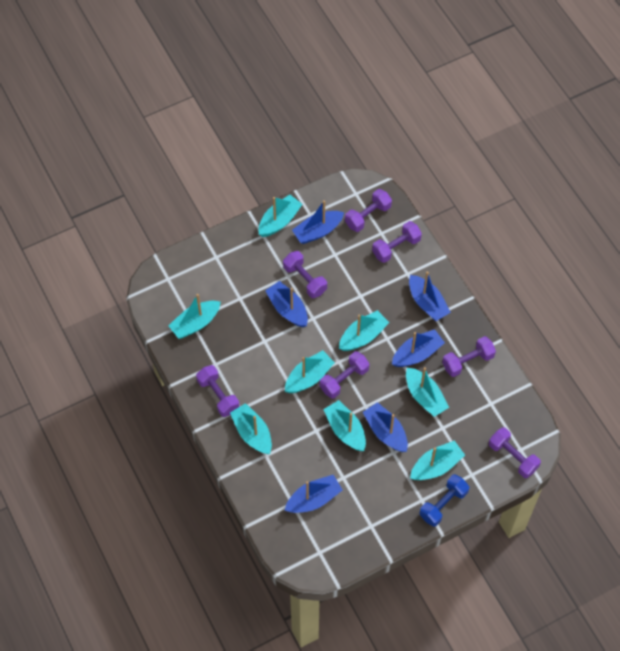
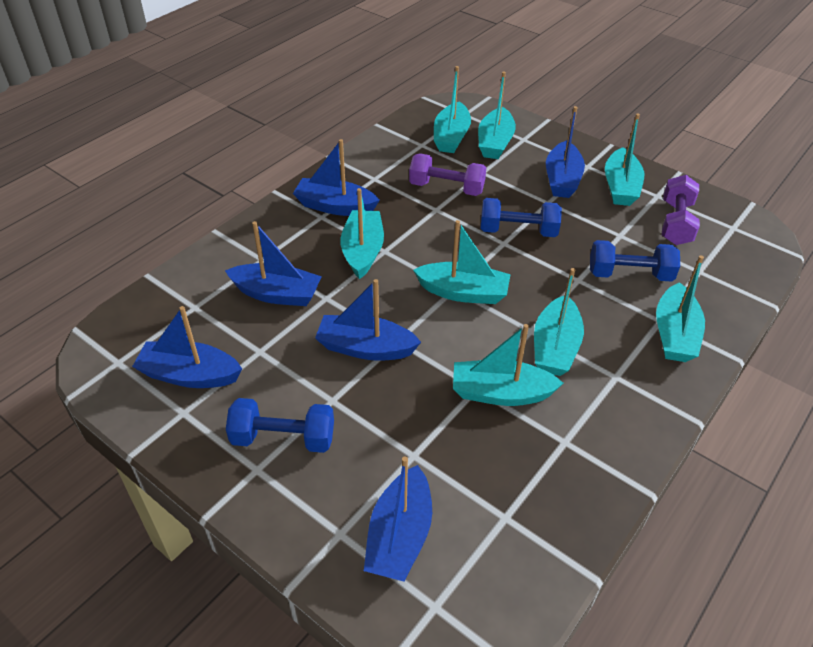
blue dumbbell: 1 -> 3
purple dumbbell: 7 -> 2

